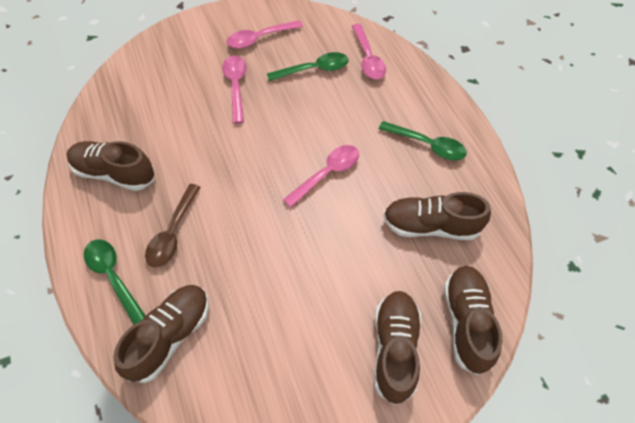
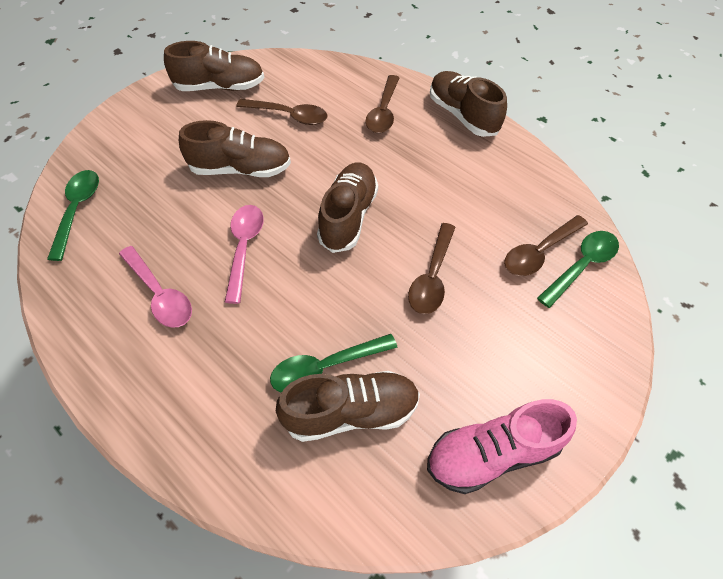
brown spoon: 1 -> 4
pink shoe: 0 -> 1
pink spoon: 4 -> 2

